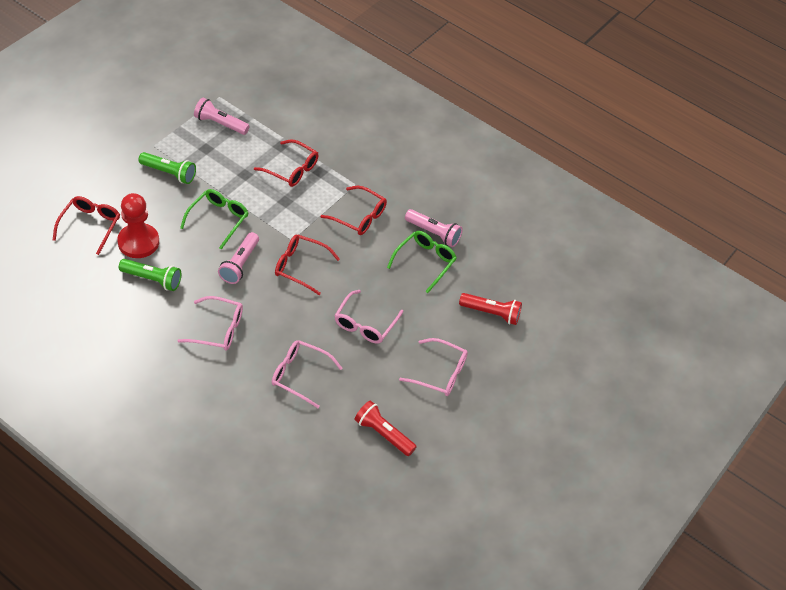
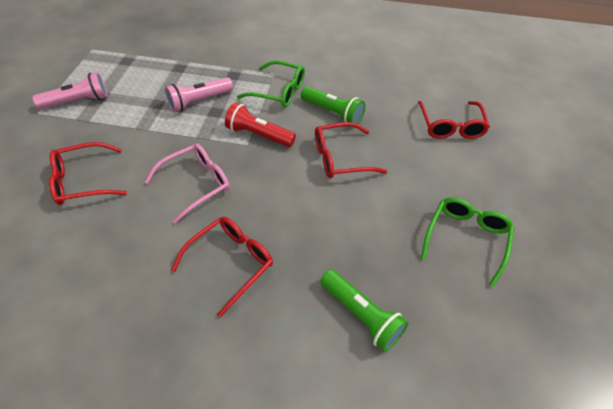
pink flashlight: 3 -> 2
pink glasses: 4 -> 1
red flashlight: 2 -> 1
red pawn: 1 -> 0

